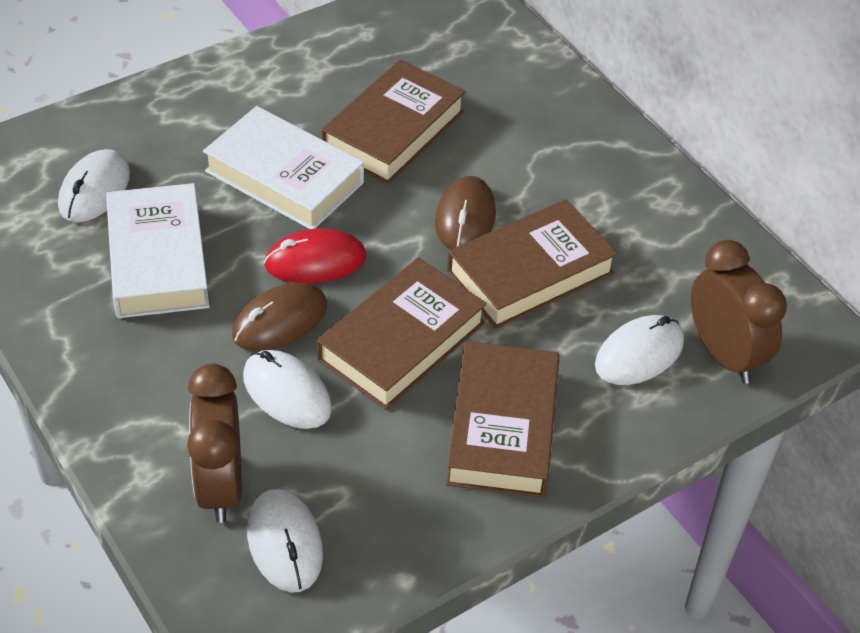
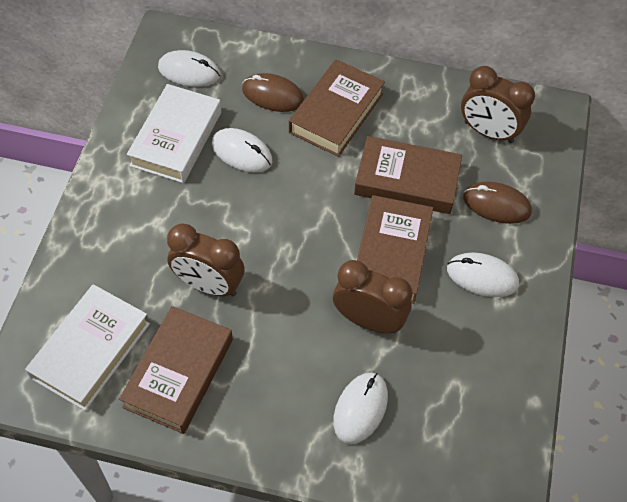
brown clock: 2 -> 3
red mouse: 1 -> 0

